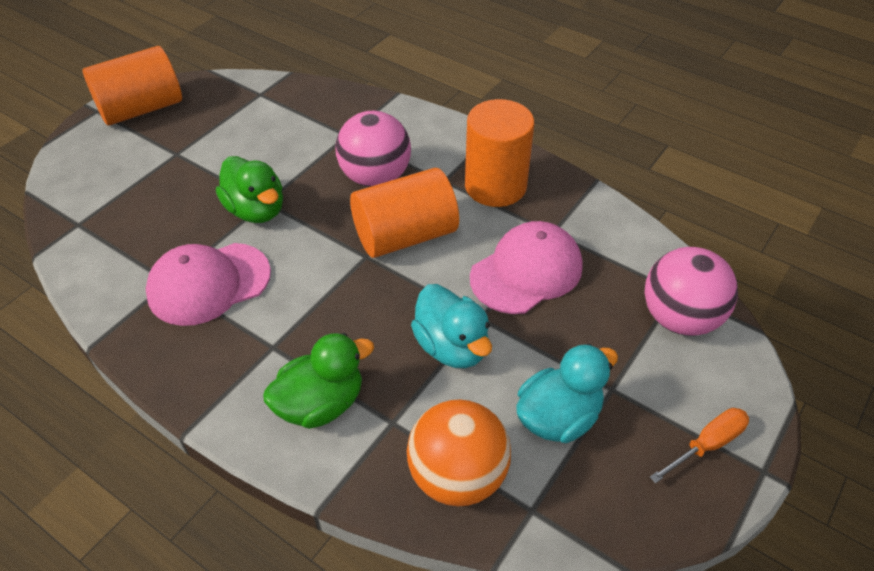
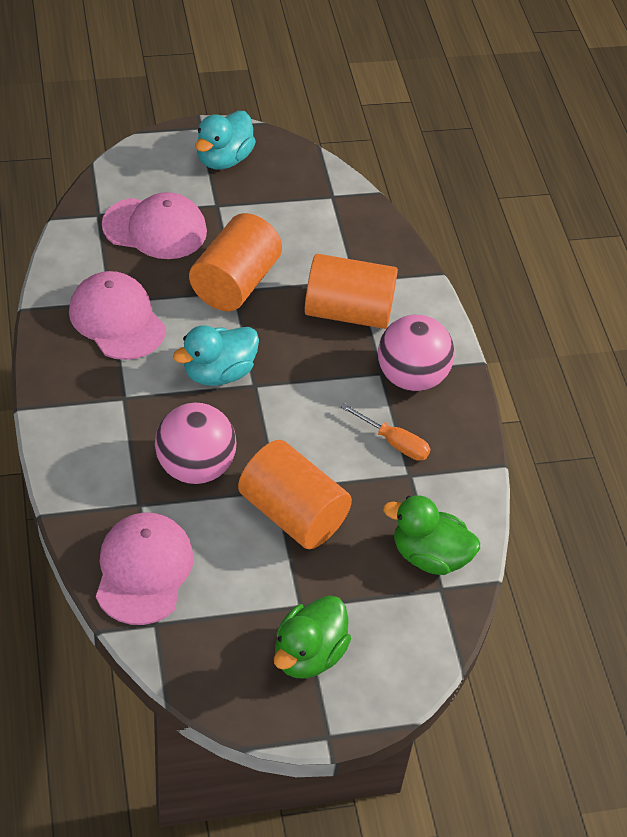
orange ball: 1 -> 0
pink cap: 2 -> 3

